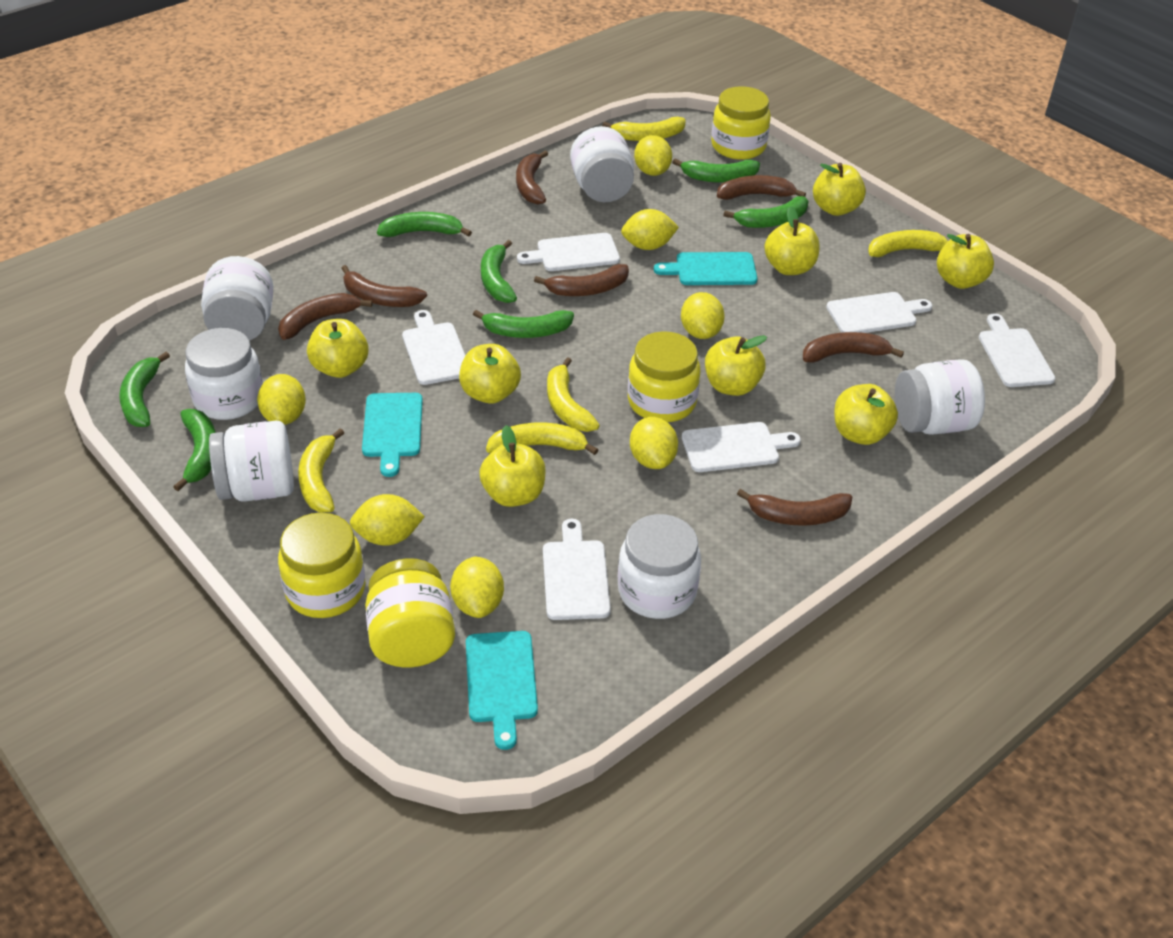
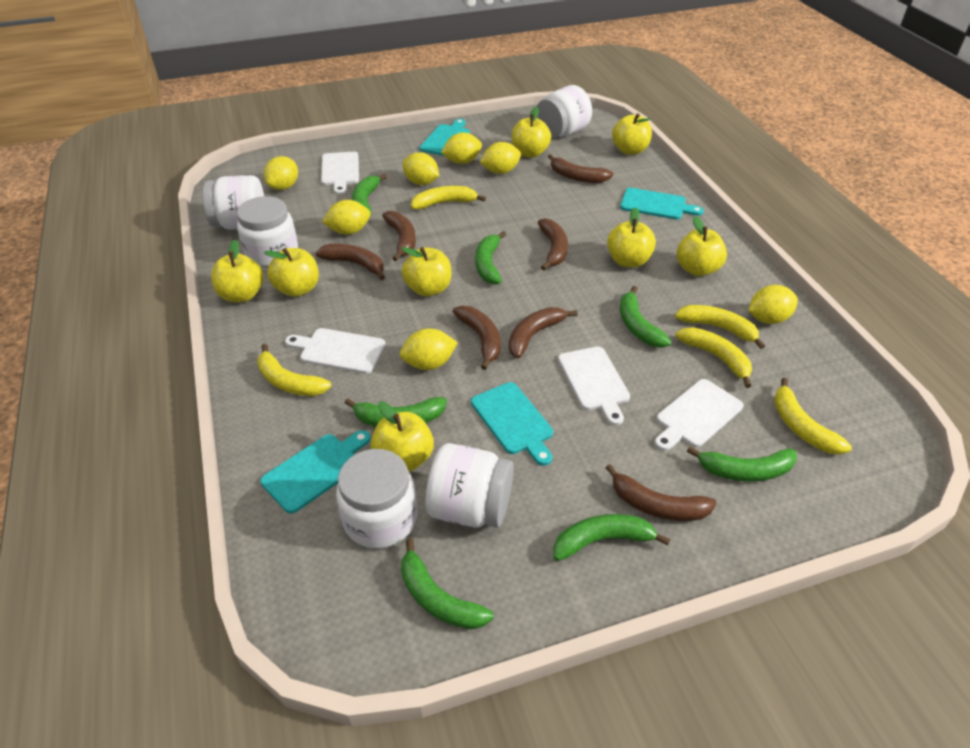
turquoise cutting board: 3 -> 4
white cutting board: 6 -> 4
white jar: 6 -> 5
yellow jar: 4 -> 0

